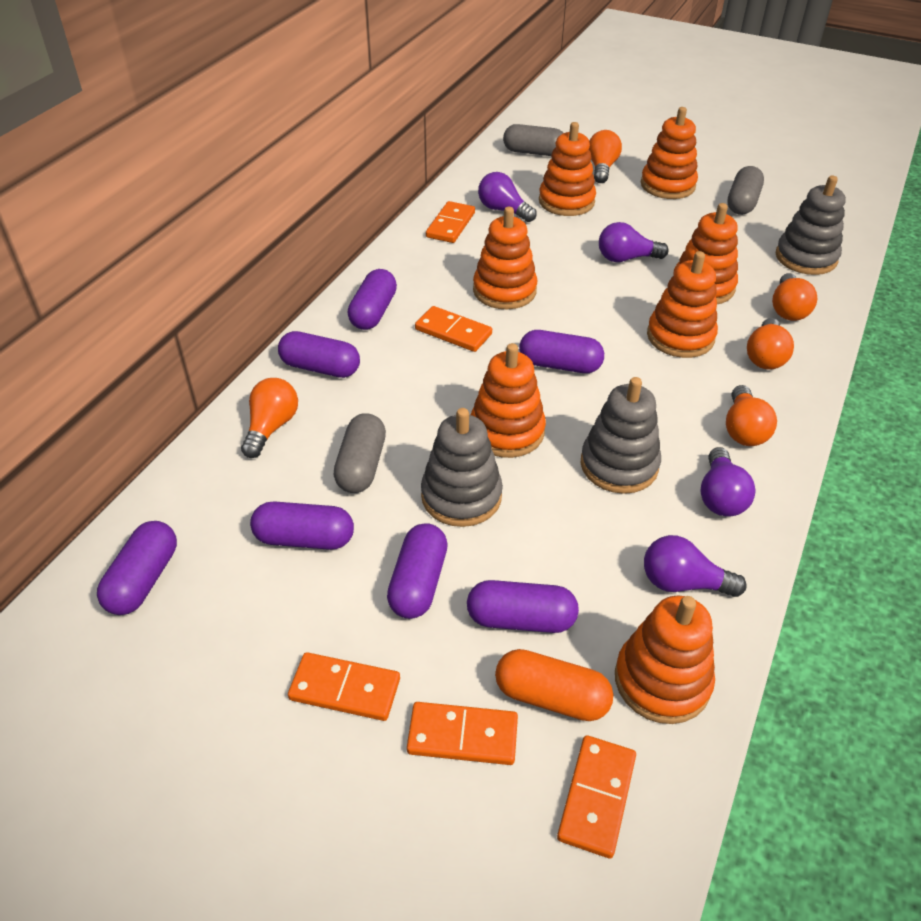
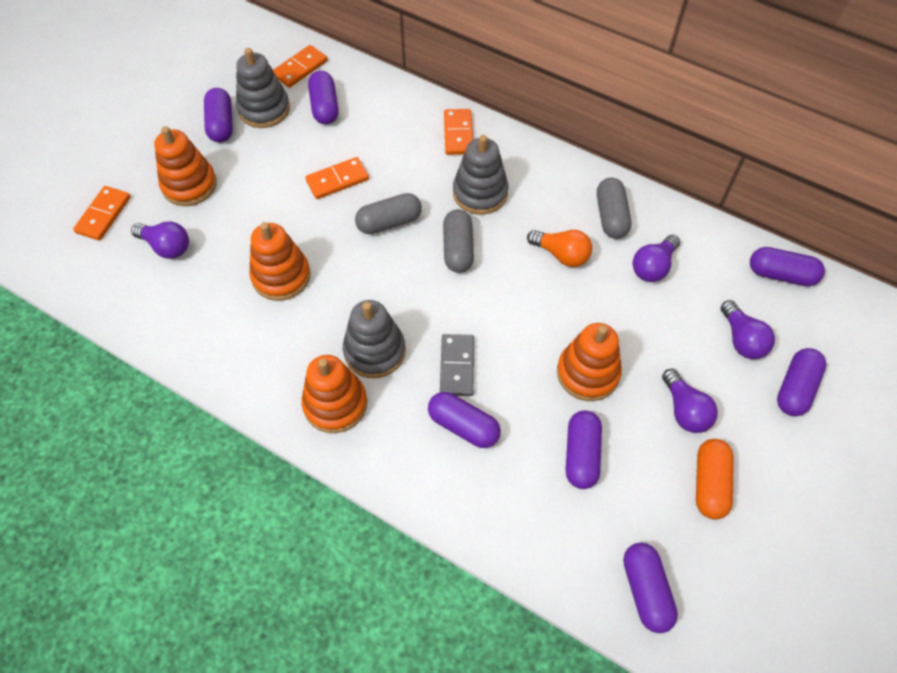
grey domino: 0 -> 1
orange domino: 5 -> 4
orange light bulb: 5 -> 1
orange stacking toy: 7 -> 4

